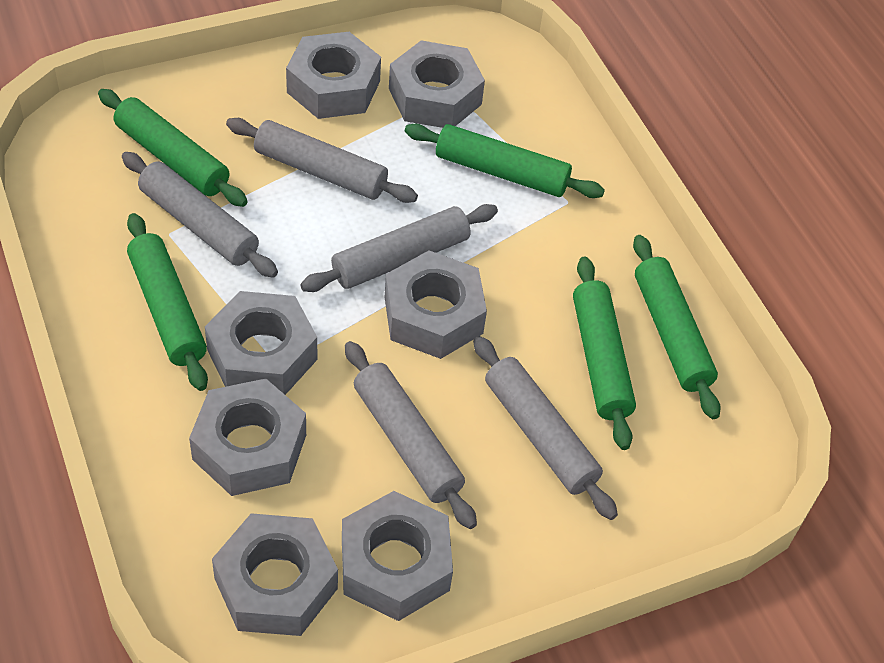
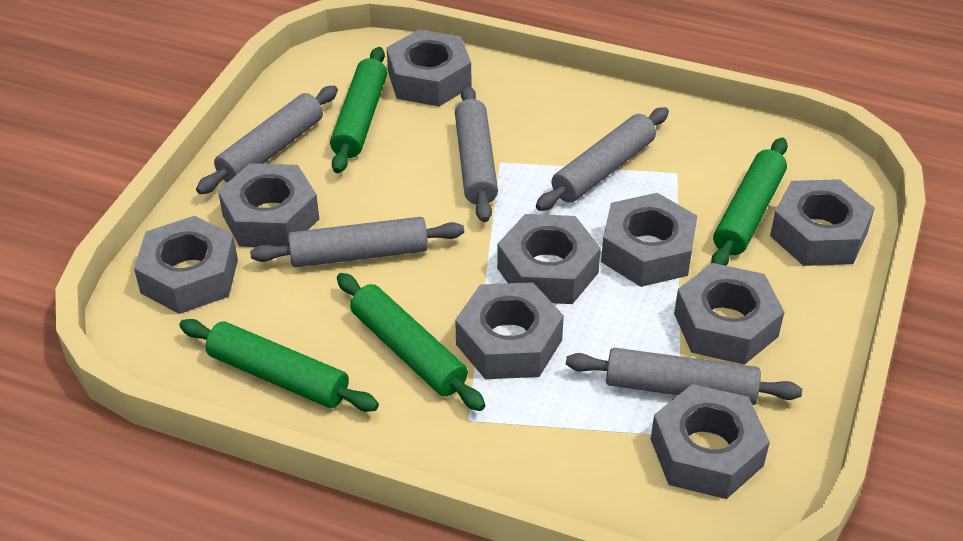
green rolling pin: 5 -> 4
grey nut: 7 -> 9

